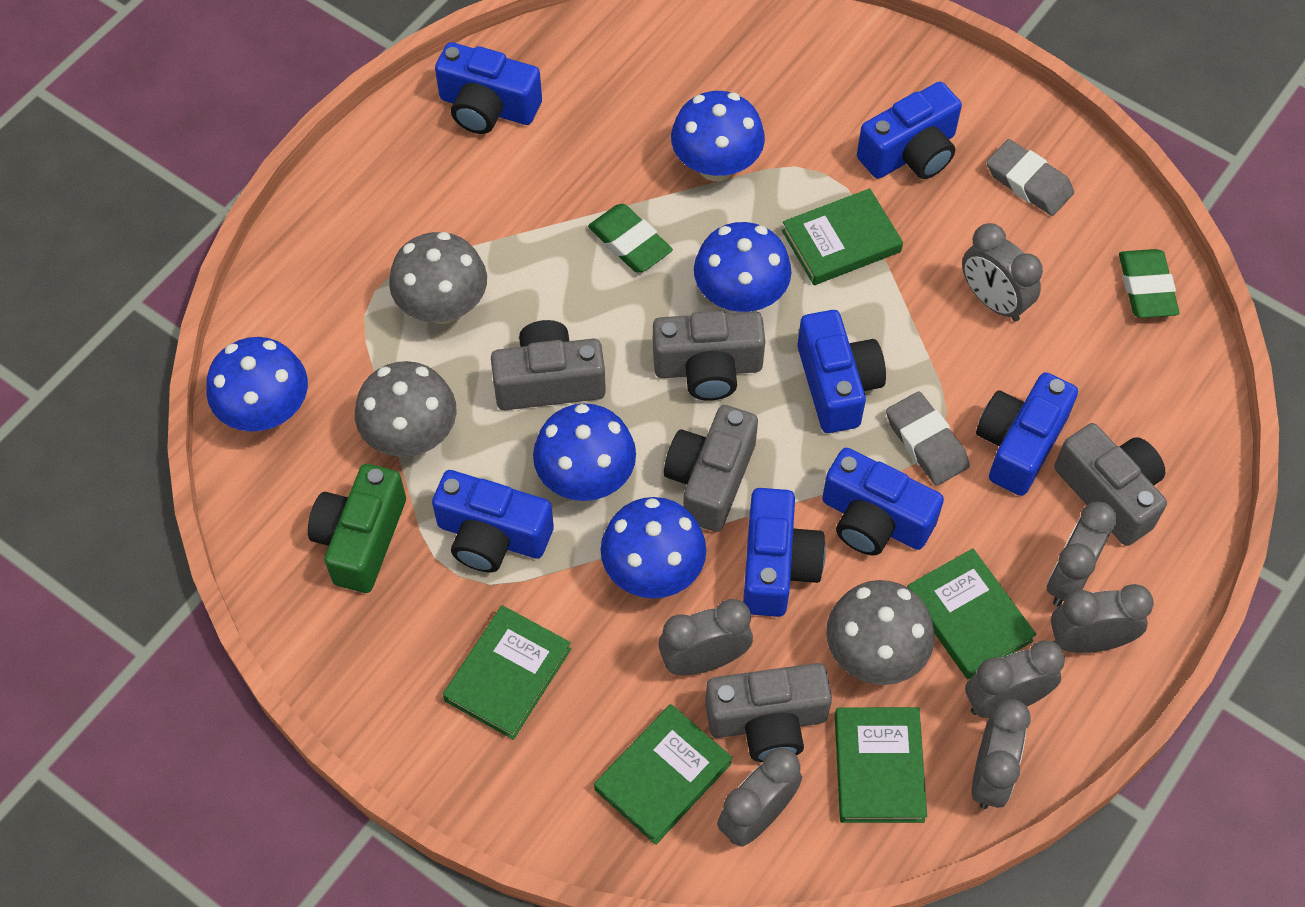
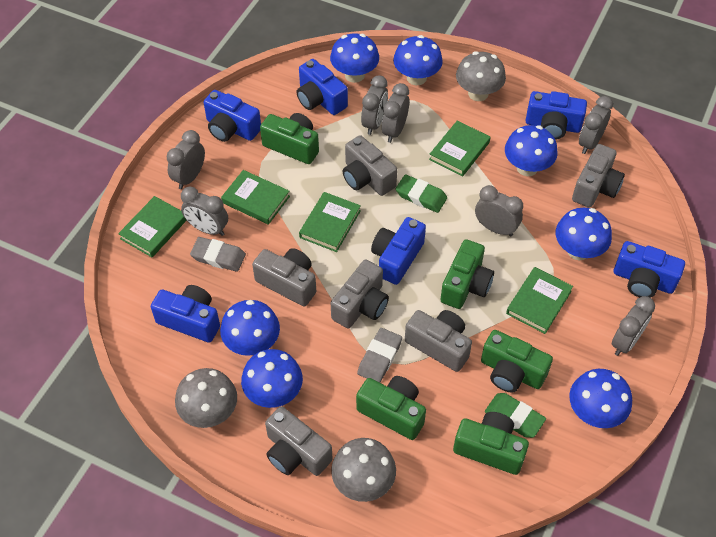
blue camera: 7 -> 6
blue mushroom: 5 -> 7
green camera: 1 -> 5
grey camera: 5 -> 6

